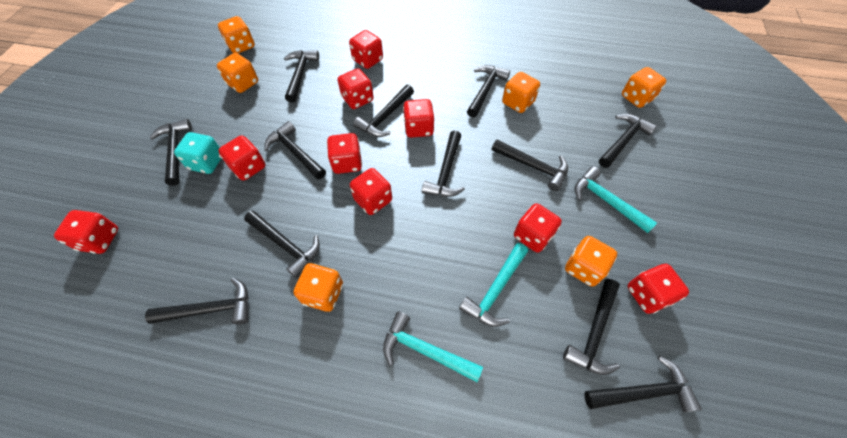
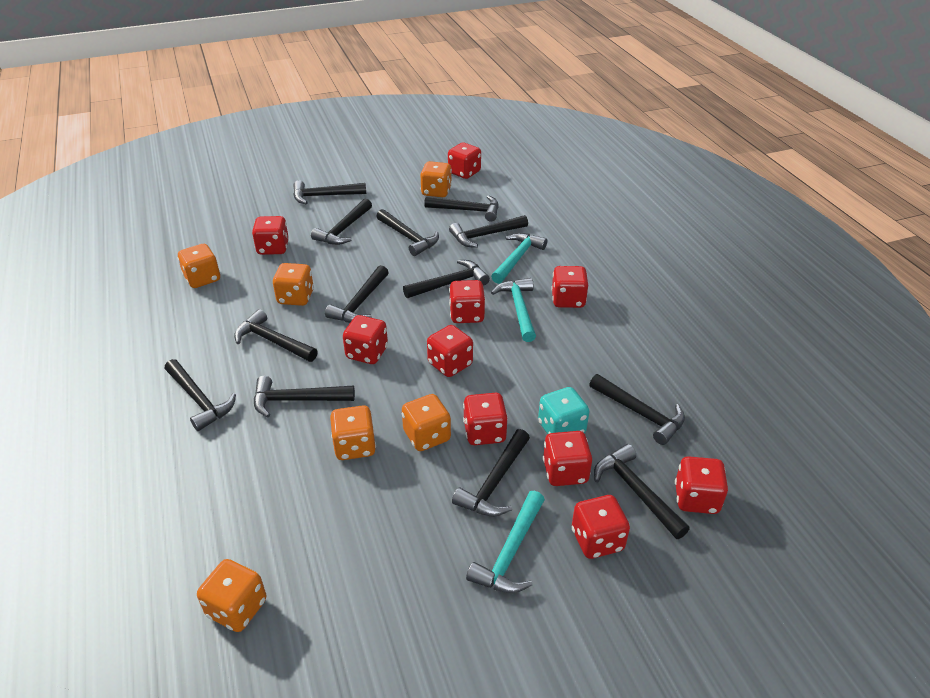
black hammer: 12 -> 13
red dice: 9 -> 10

